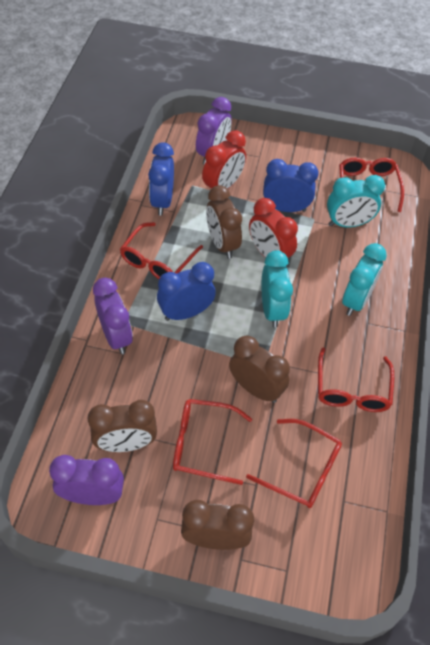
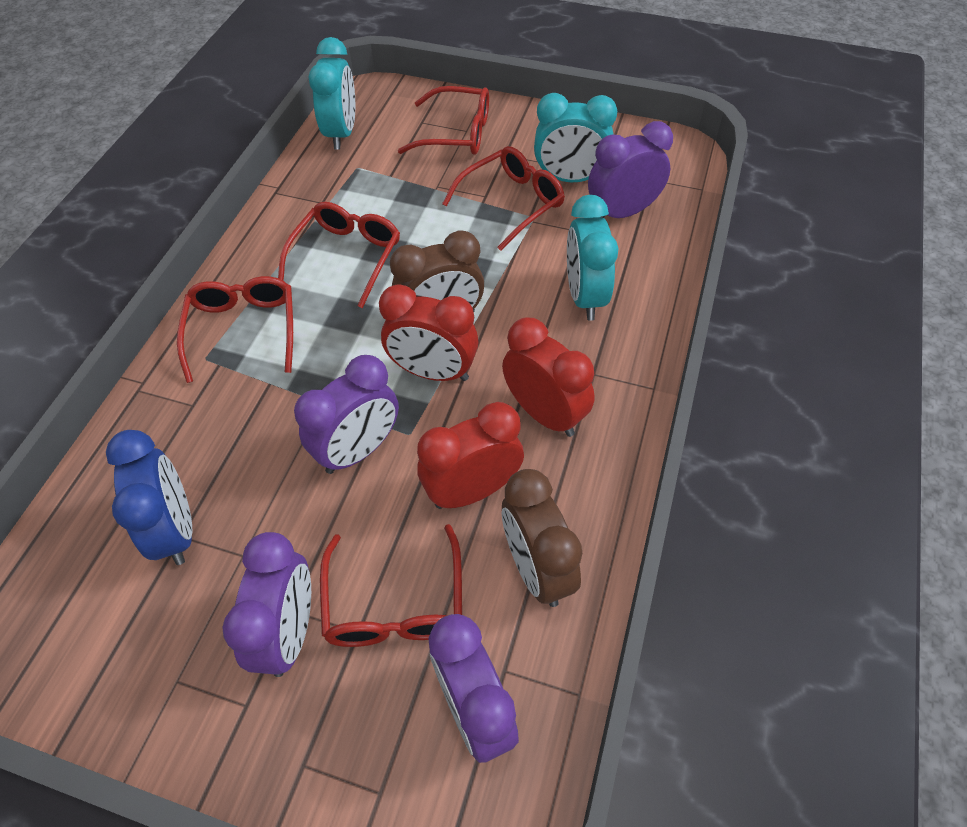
blue clock: 3 -> 1
brown clock: 4 -> 2
purple clock: 3 -> 4
red clock: 2 -> 3

